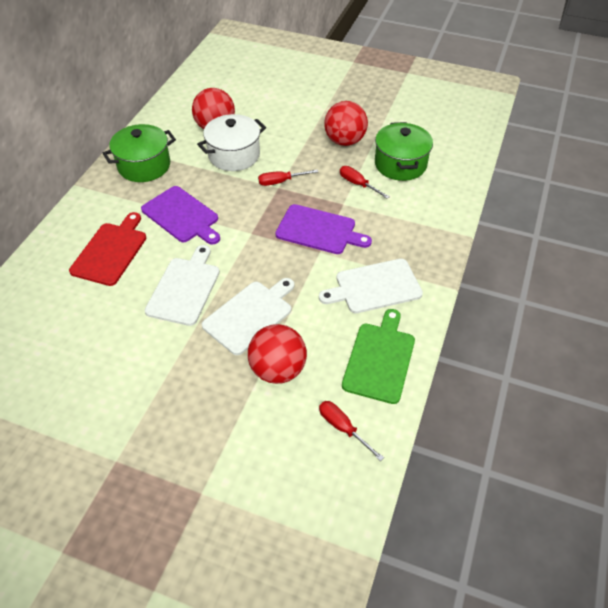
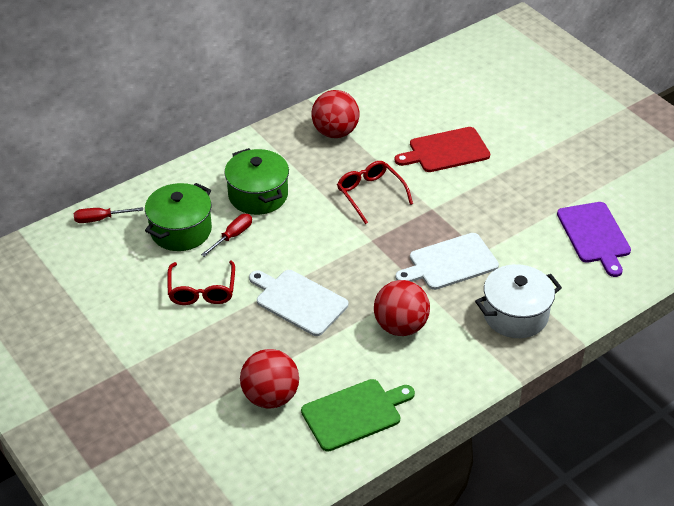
purple cutting board: 2 -> 1
red glasses: 0 -> 2
red screwdriver: 3 -> 2
white cutting board: 3 -> 2

